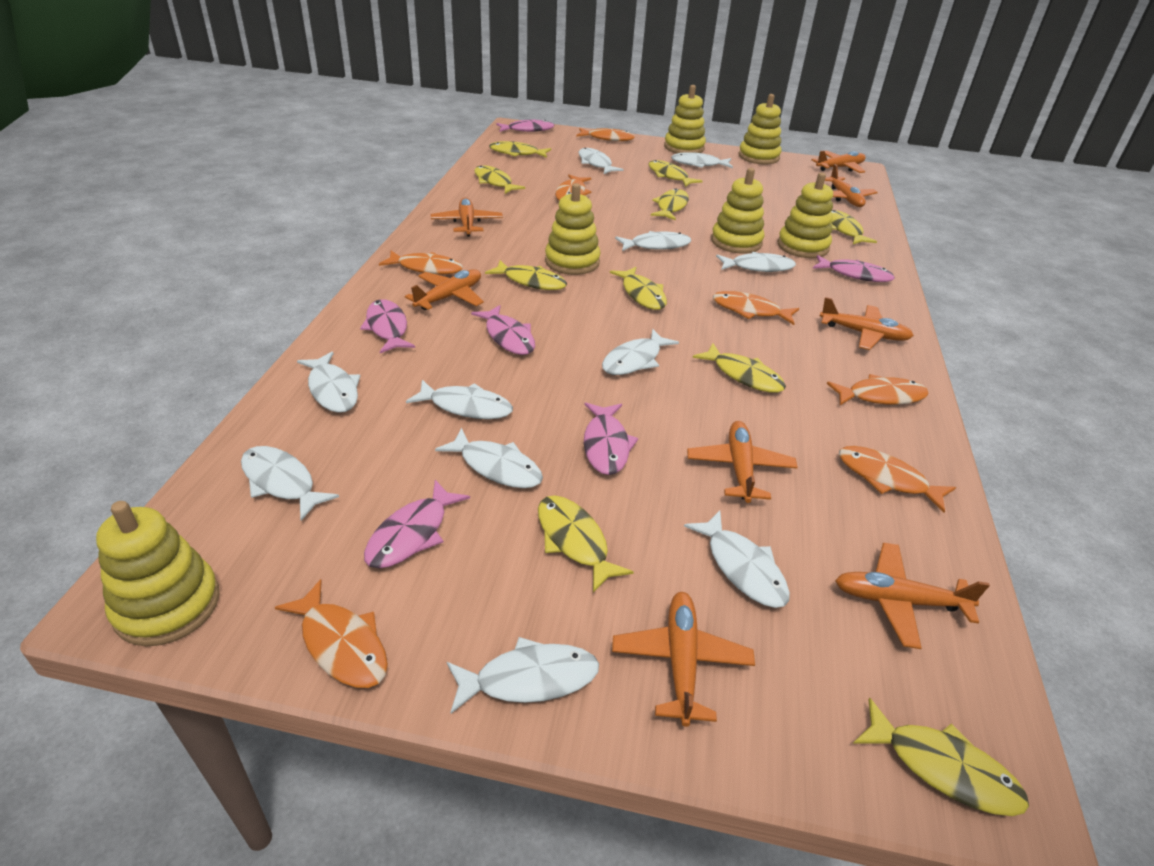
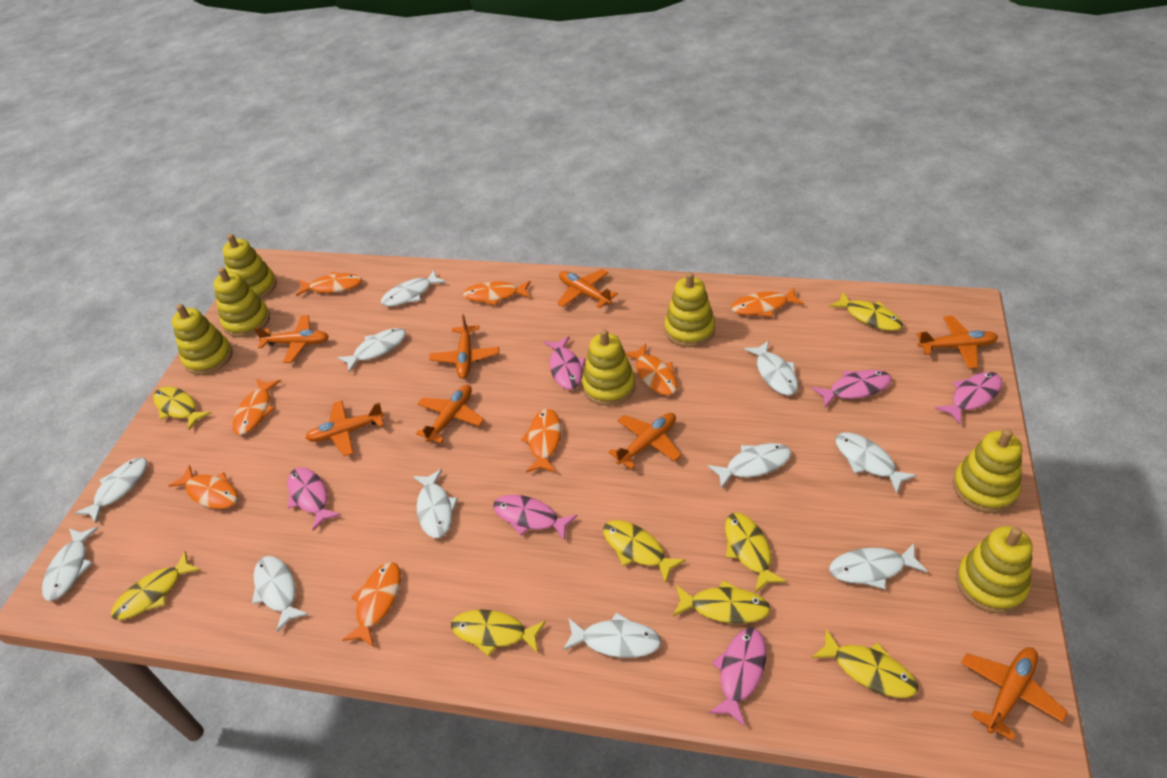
orange fish: 7 -> 8
yellow fish: 10 -> 8
yellow stacking toy: 6 -> 7

